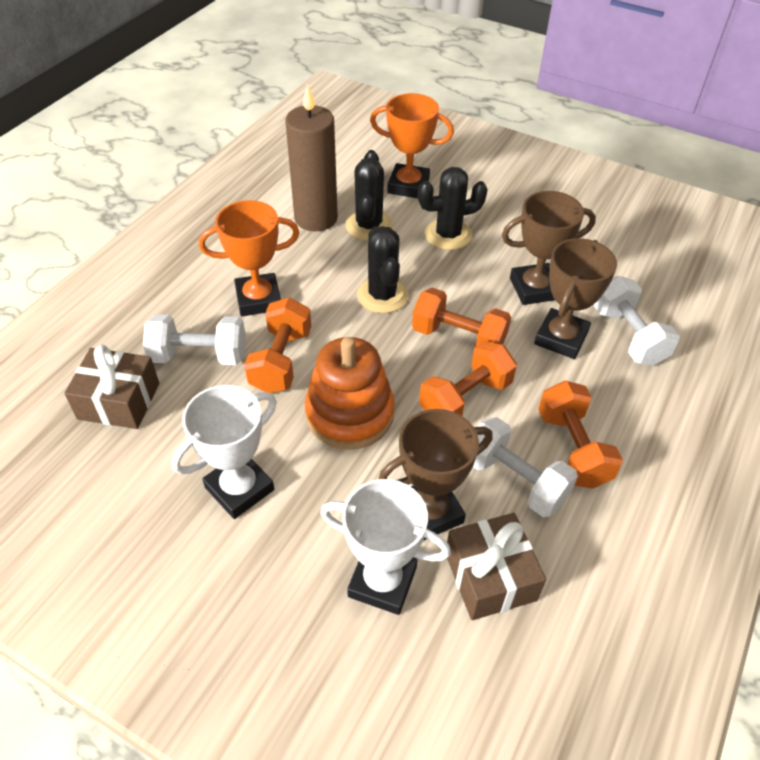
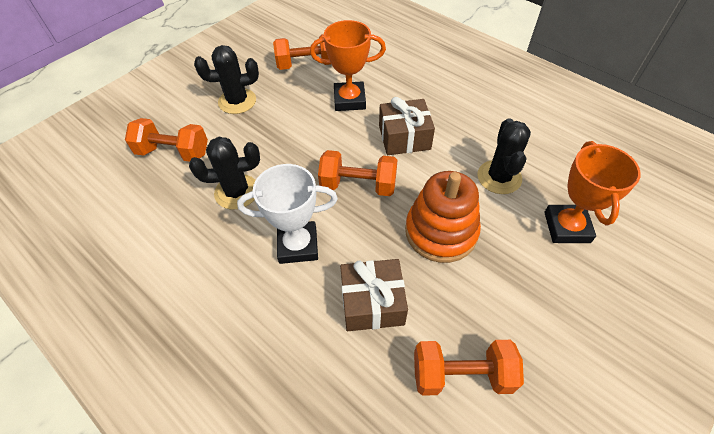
brown candle: 1 -> 0
brown trophy: 3 -> 0
white dumbbell: 3 -> 0
white trophy: 2 -> 1

